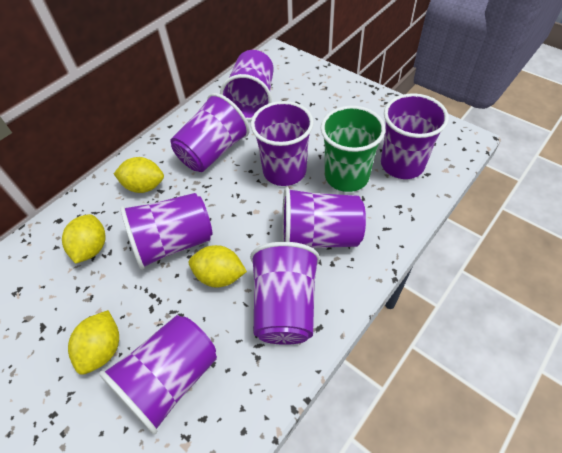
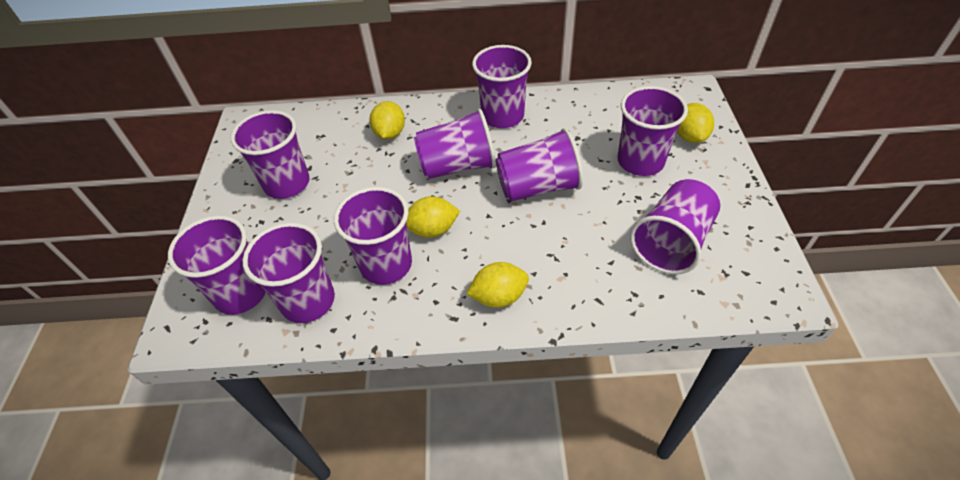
green cup: 1 -> 0
purple cup: 8 -> 9

